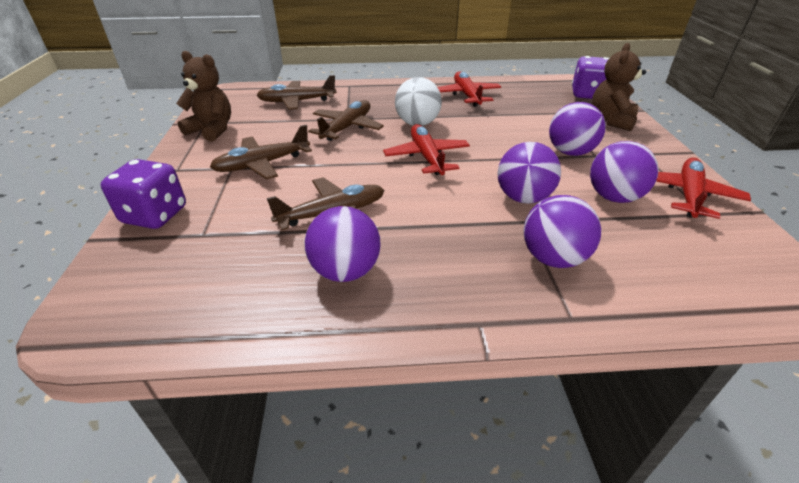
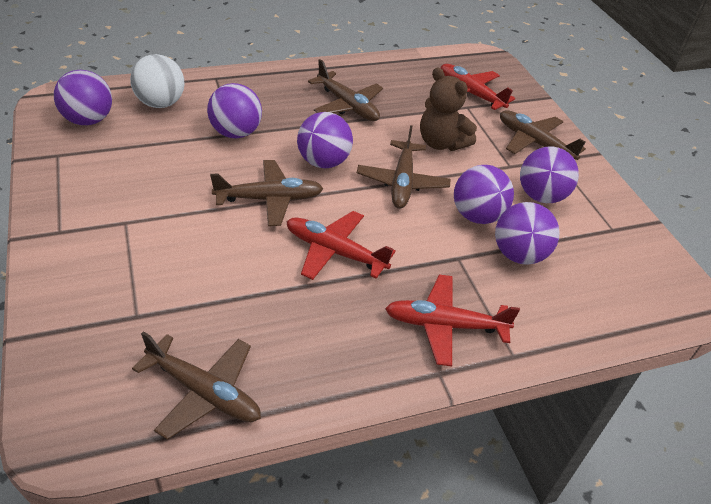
brown plane: 4 -> 5
brown teddy bear: 2 -> 1
purple ball: 5 -> 6
purple dice: 2 -> 0

